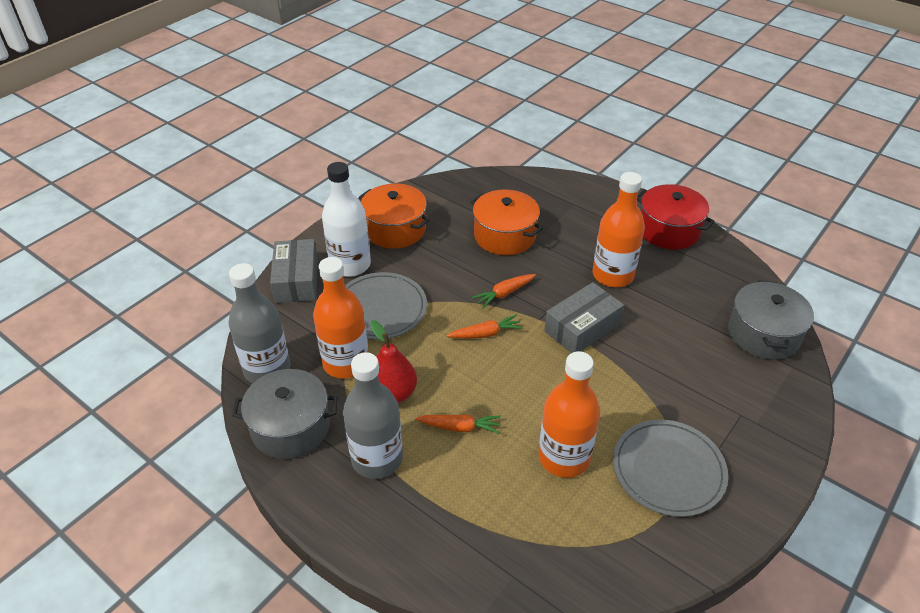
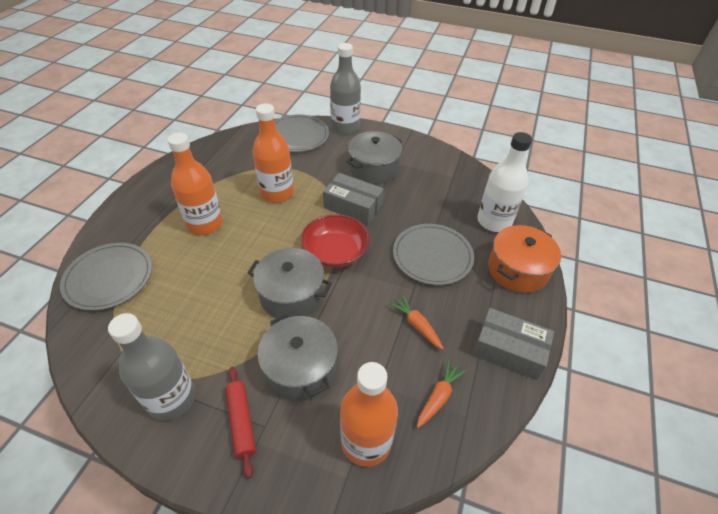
grey plate: 2 -> 3
grey pot: 2 -> 3
orange carrot: 3 -> 2
orange pot: 2 -> 1
red bowl: 0 -> 1
red pear: 1 -> 0
red pot: 1 -> 0
red rolling pin: 0 -> 1

